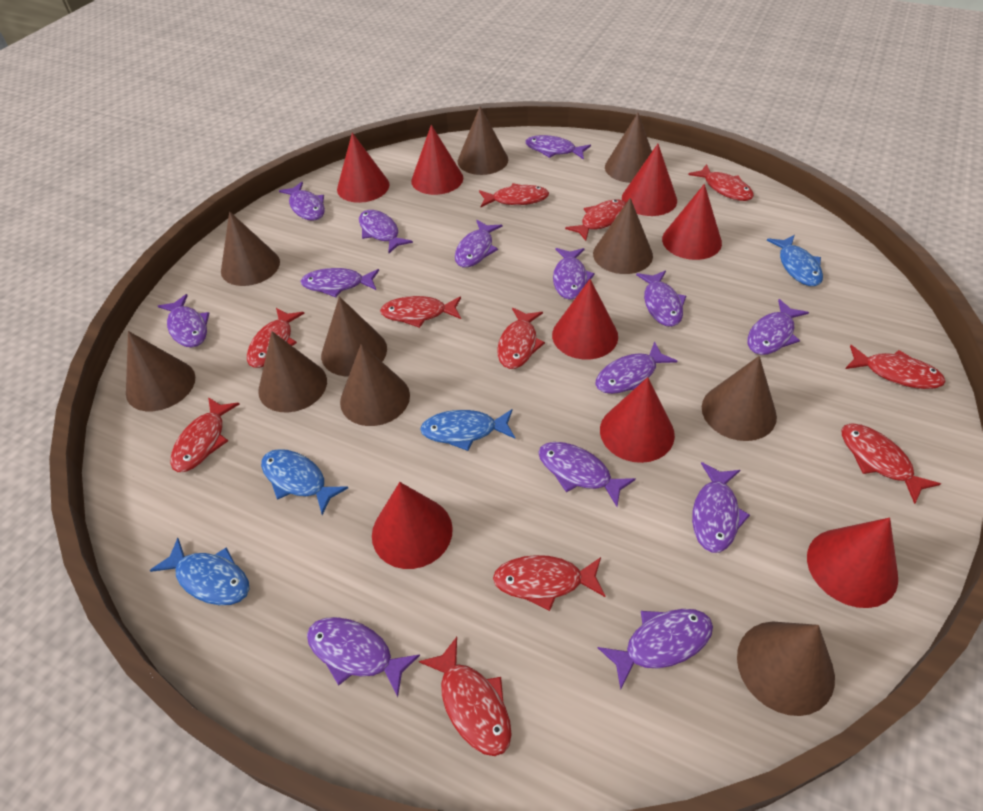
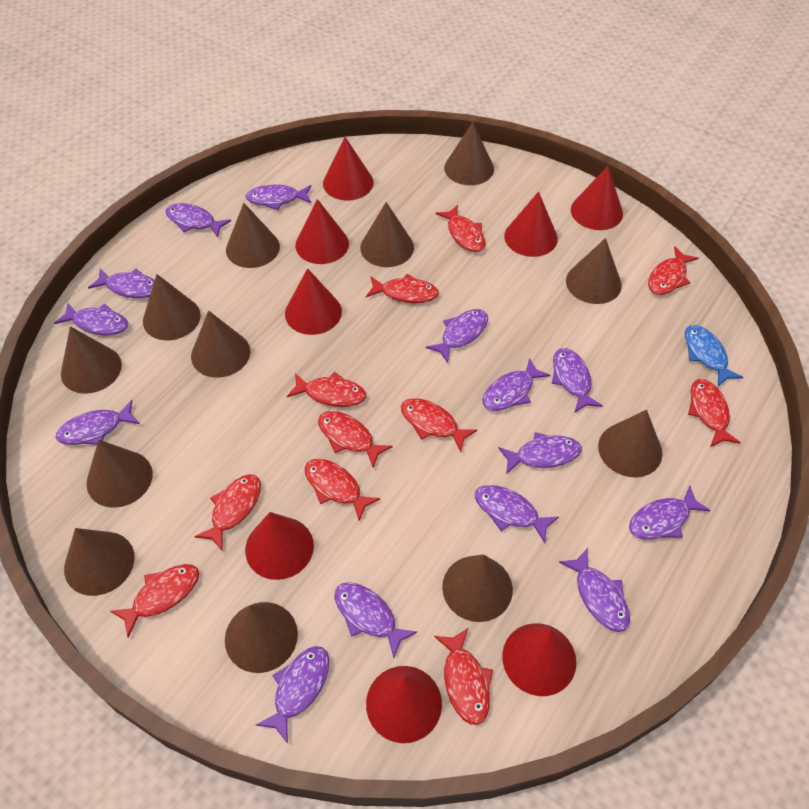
blue fish: 4 -> 1
brown cone: 10 -> 12

